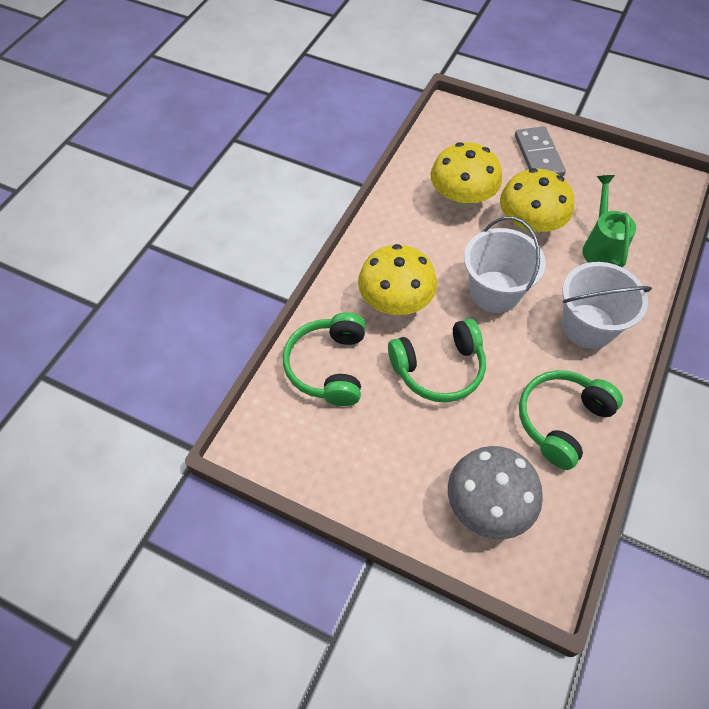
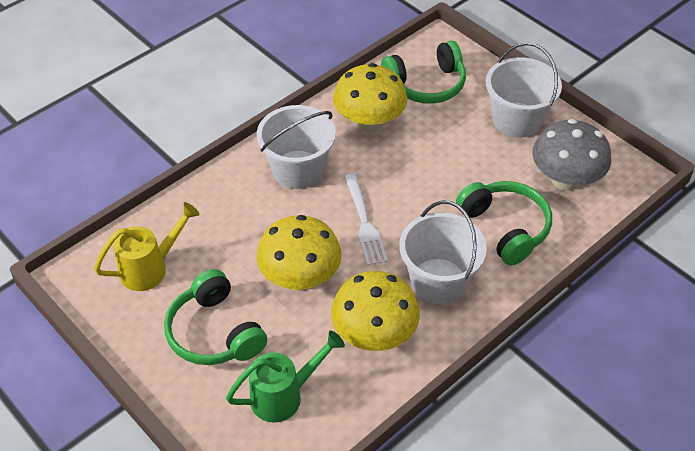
grey domino: 1 -> 0
white bucket: 2 -> 3
white fork: 0 -> 1
yellow watering can: 0 -> 1

